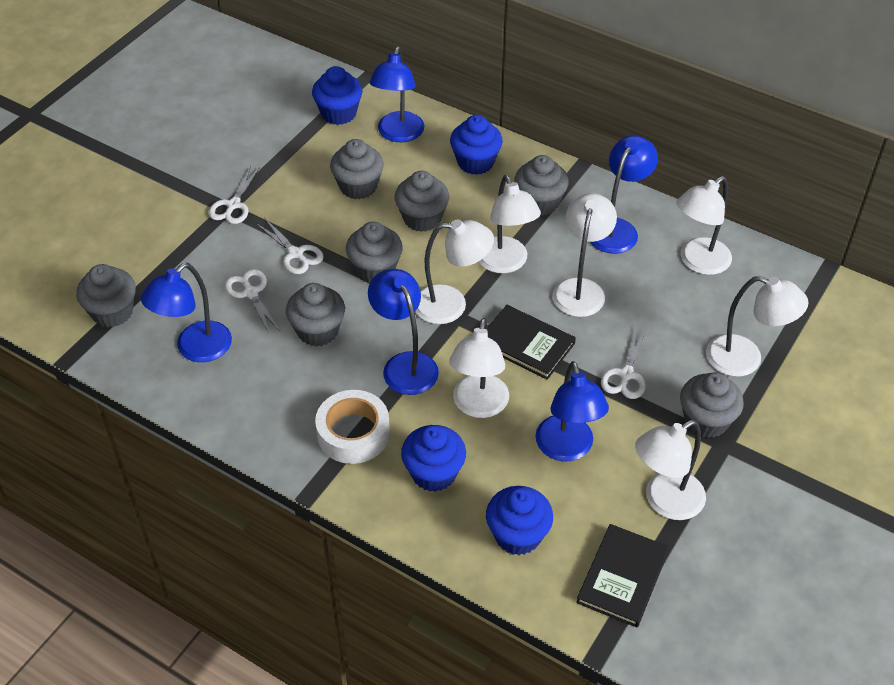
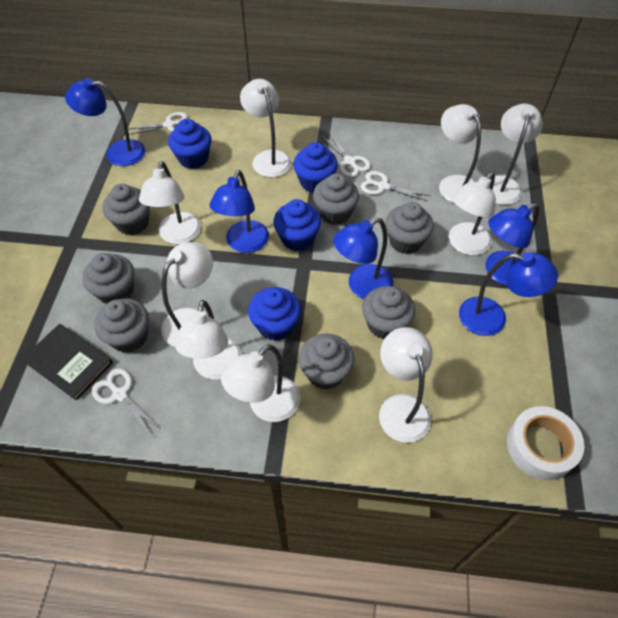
black book: 2 -> 1
white lamp: 7 -> 9

